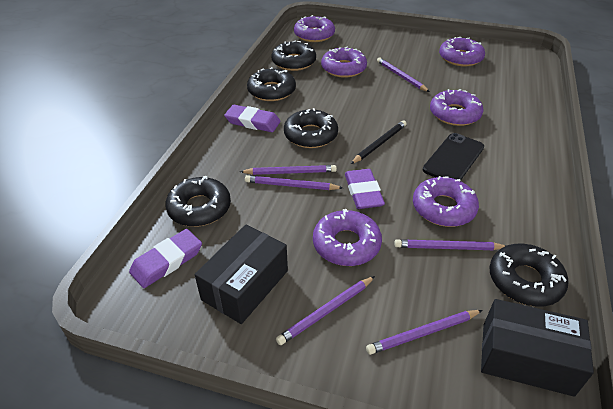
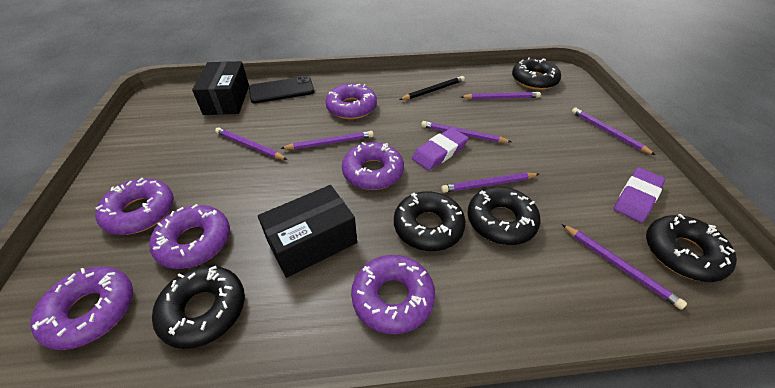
purple eraser: 3 -> 2
purple pencil: 6 -> 7

